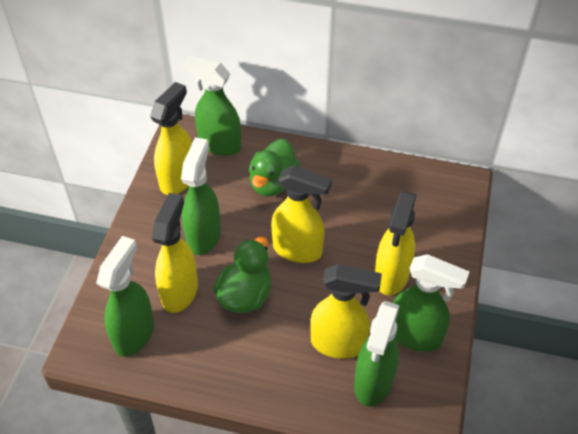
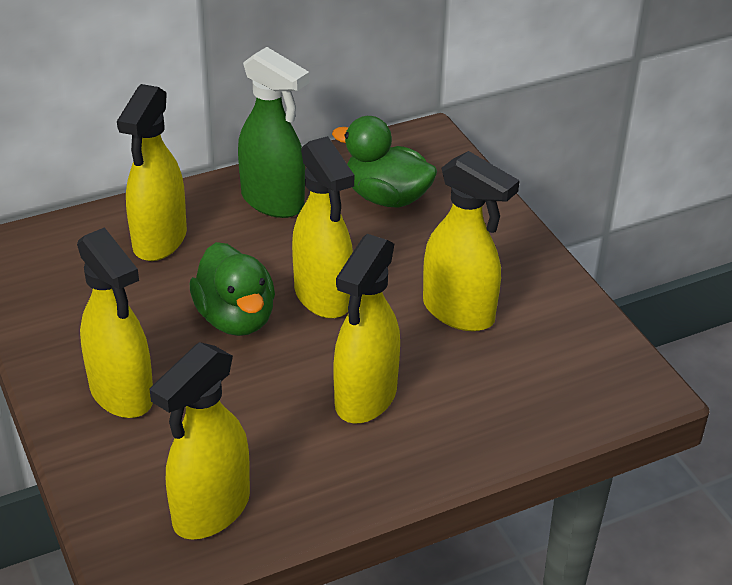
green spray bottle: 5 -> 1
yellow spray bottle: 5 -> 6

